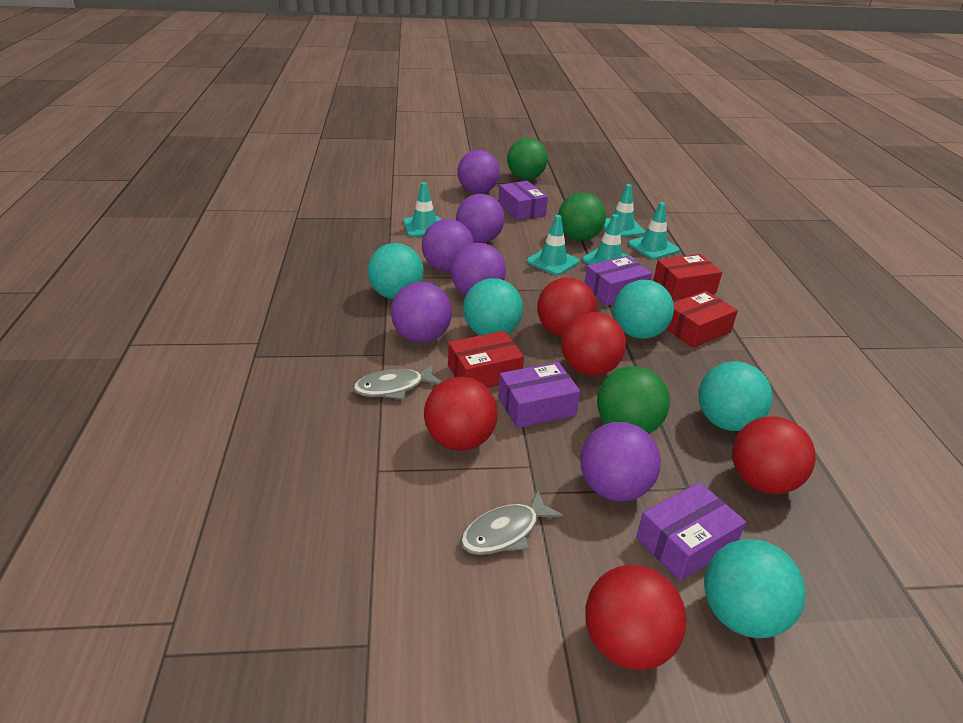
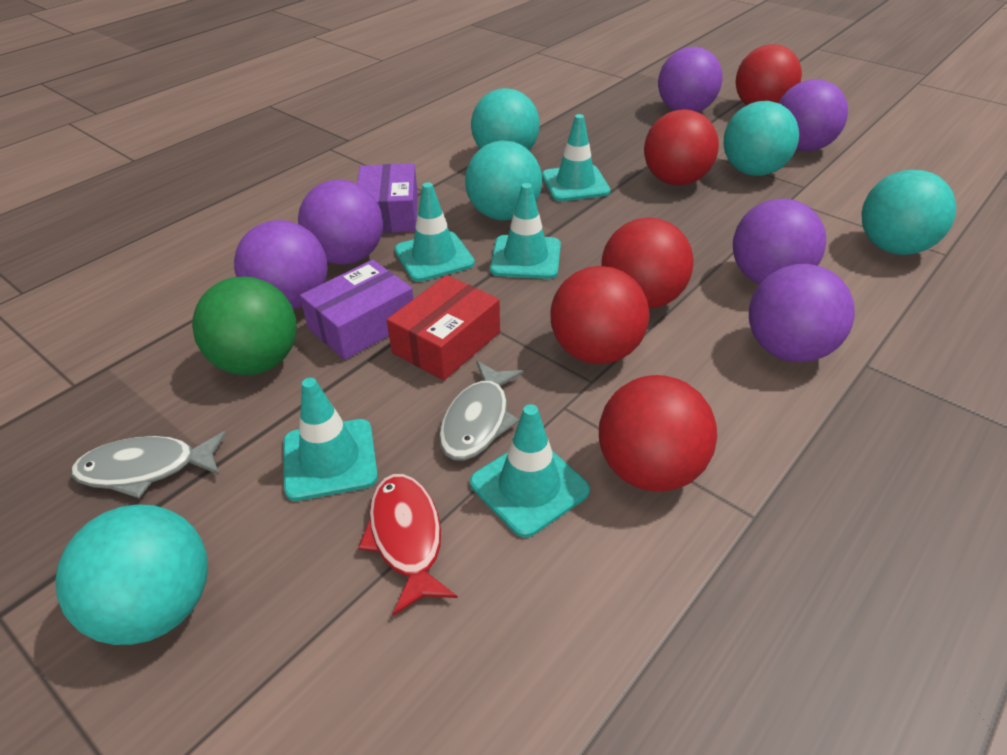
green ball: 3 -> 1
purple box: 4 -> 2
red box: 3 -> 1
red fish: 0 -> 1

